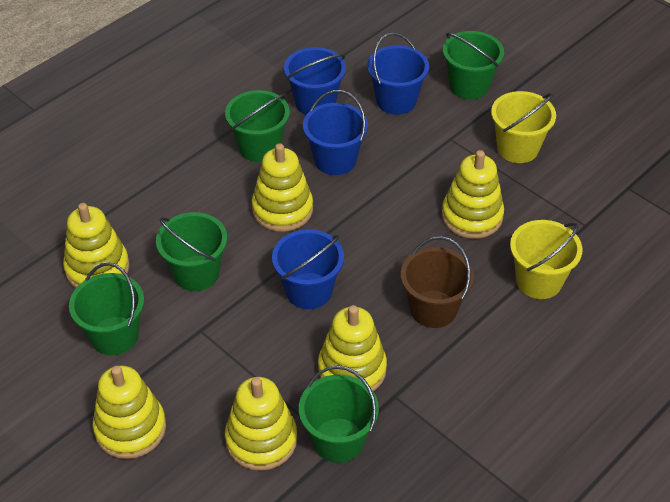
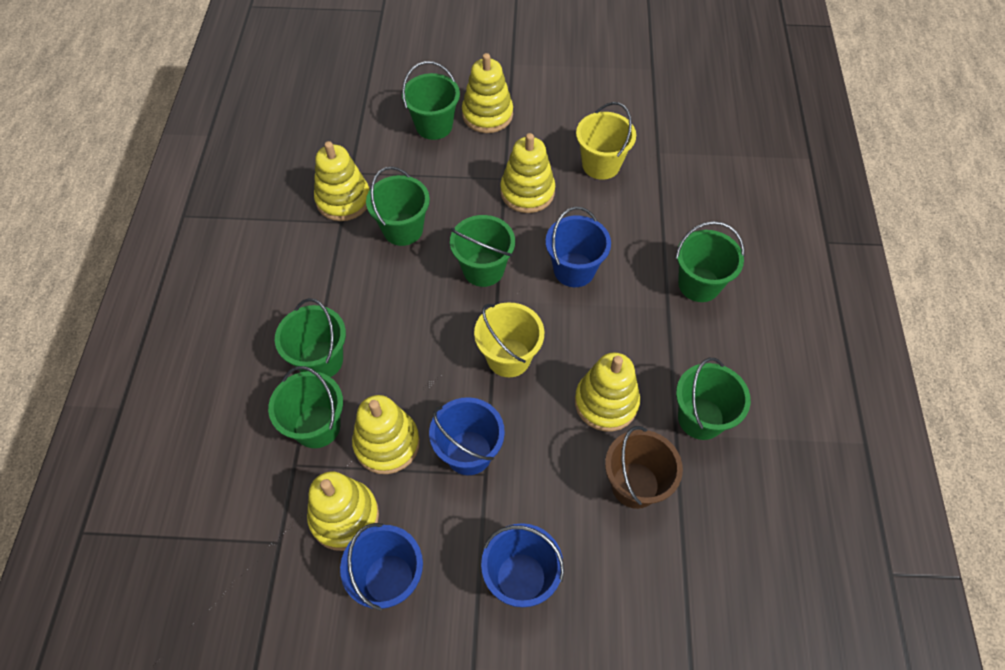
green bucket: 5 -> 7

